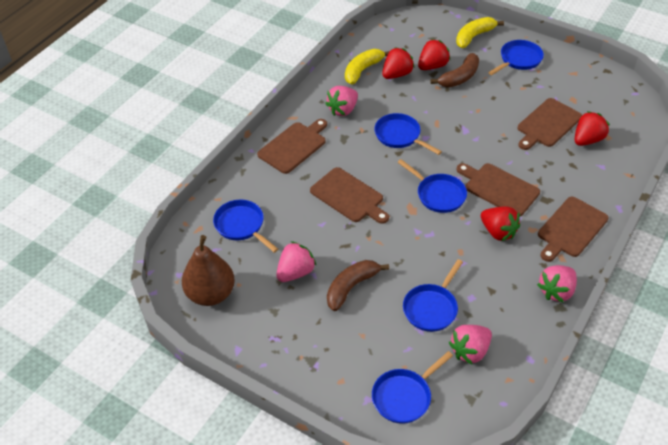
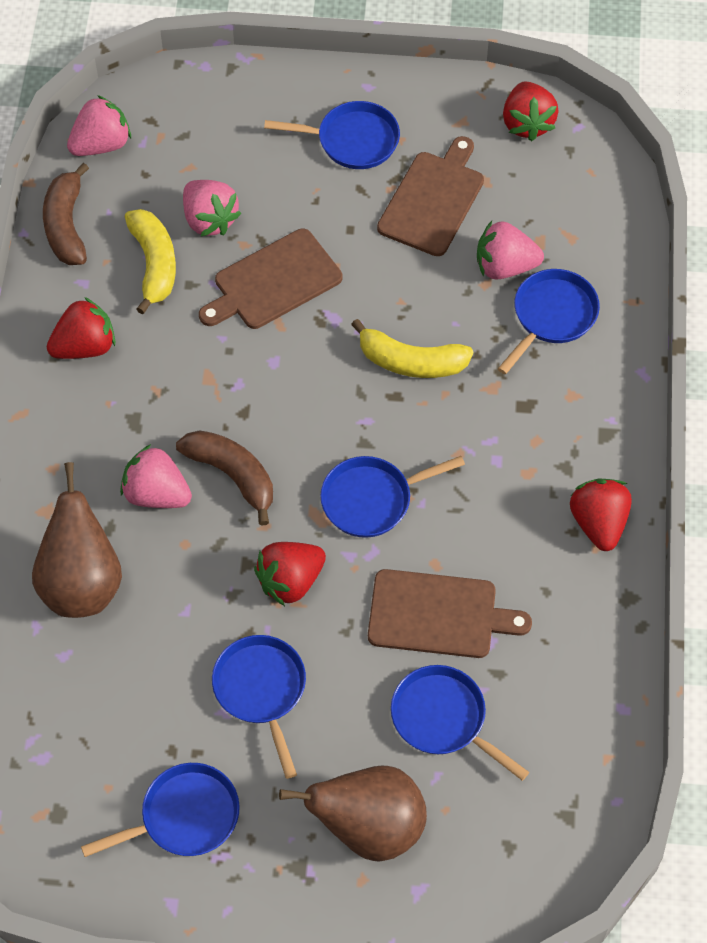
brown cutting board: 5 -> 3
brown pear: 1 -> 2

